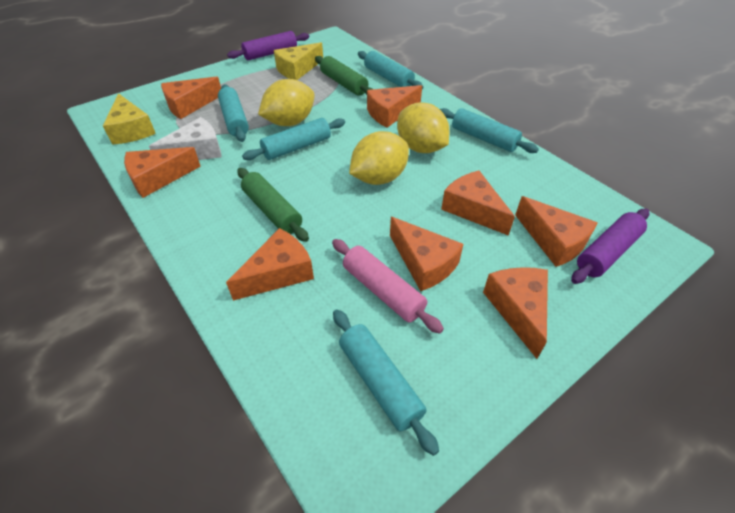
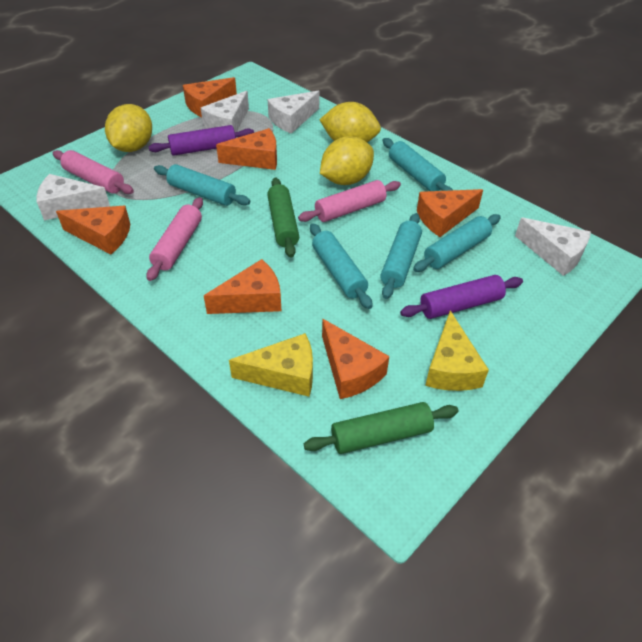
orange cheese: 8 -> 6
pink rolling pin: 1 -> 3
white cheese: 1 -> 4

